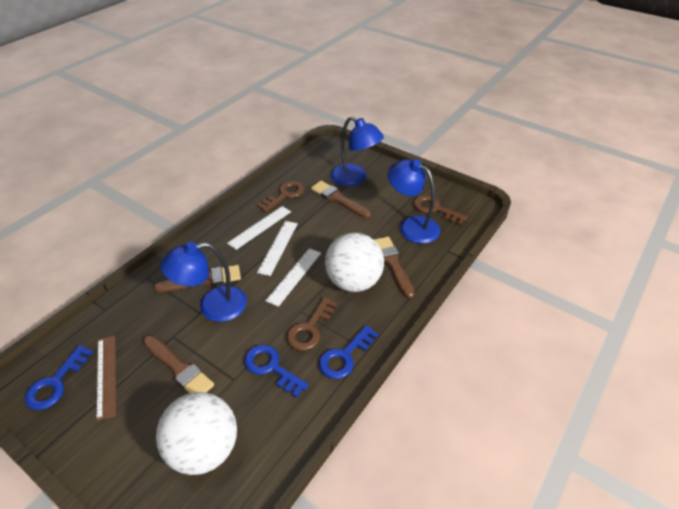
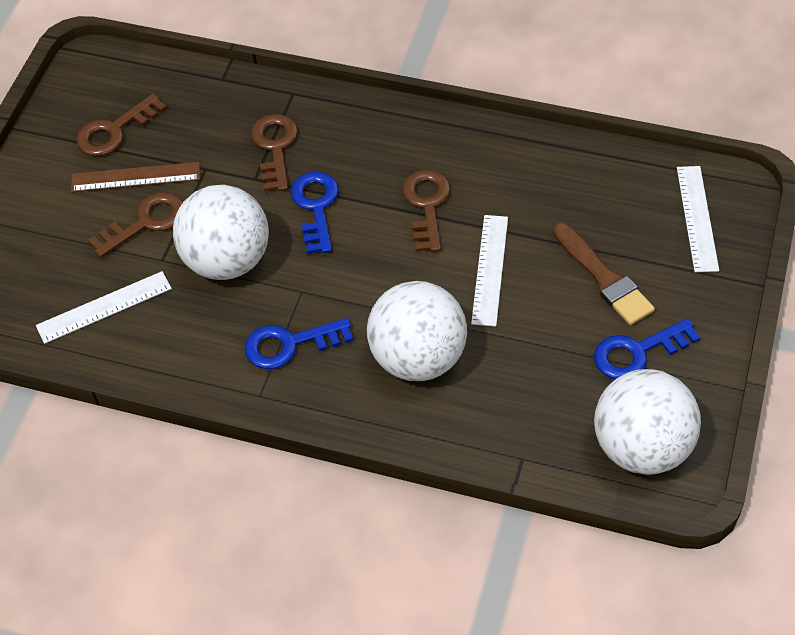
blue lamp: 3 -> 0
brown brush: 4 -> 1
brown key: 3 -> 4
white ball: 2 -> 3

